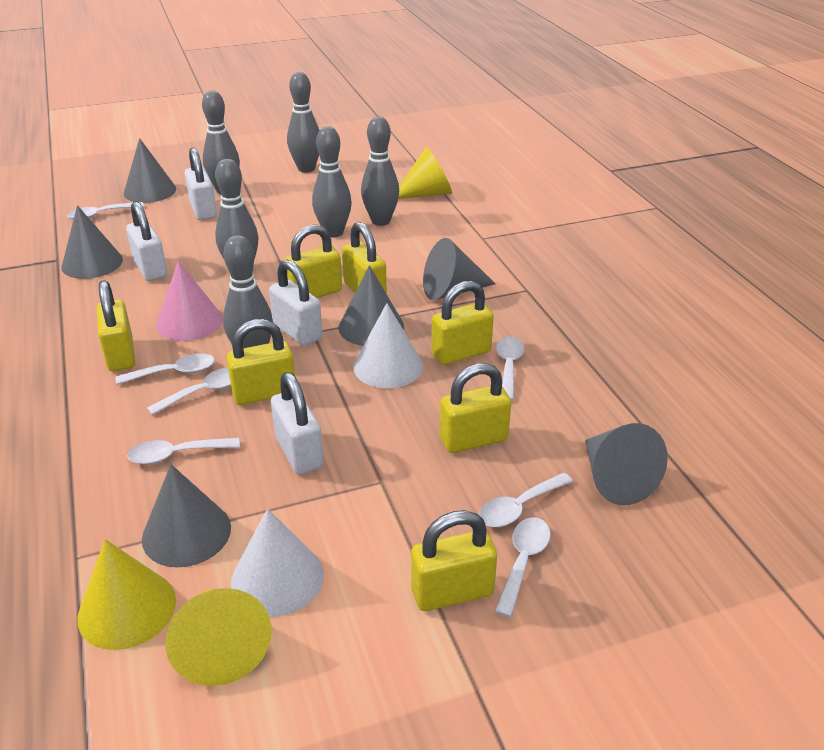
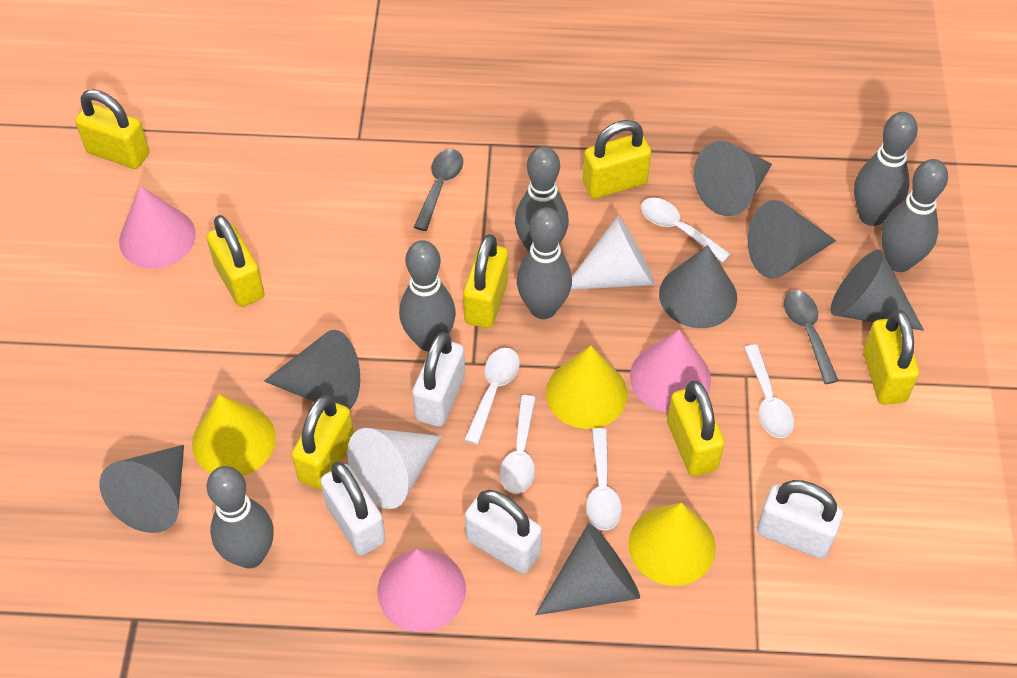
grey cone: 6 -> 7
grey spoon: 0 -> 2
pink cone: 1 -> 3
white spoon: 7 -> 5

